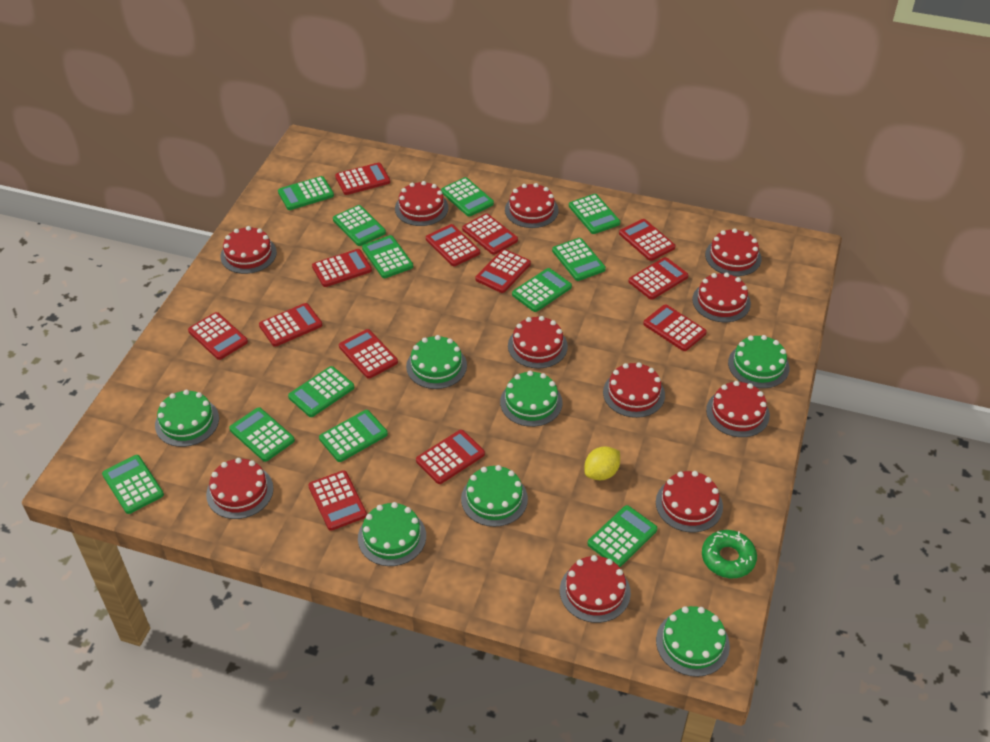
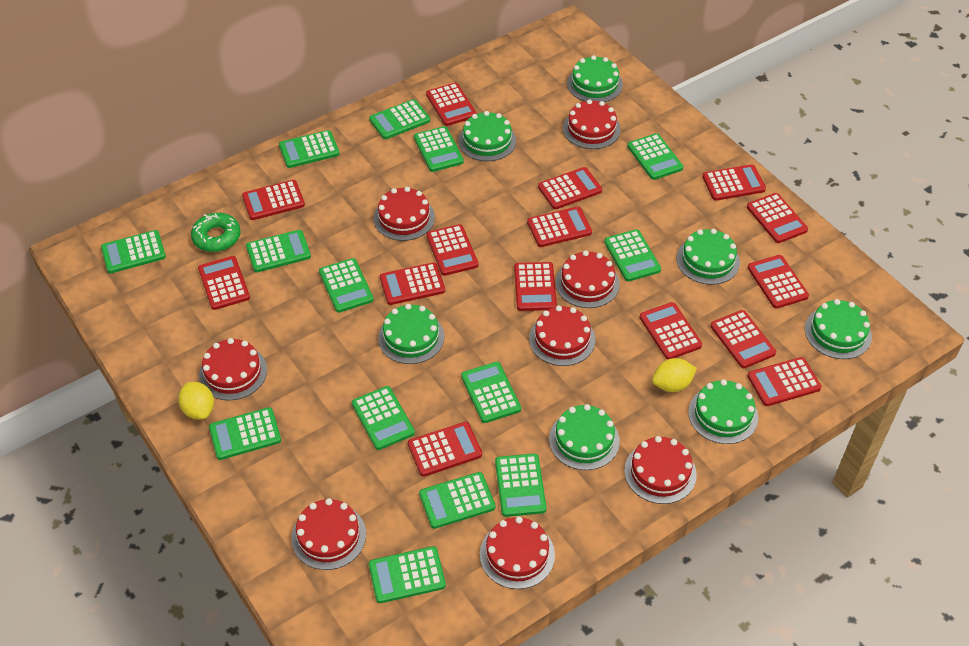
green calculator: 12 -> 14
red cake: 11 -> 8
red calculator: 13 -> 15
yellow lemon: 1 -> 2

